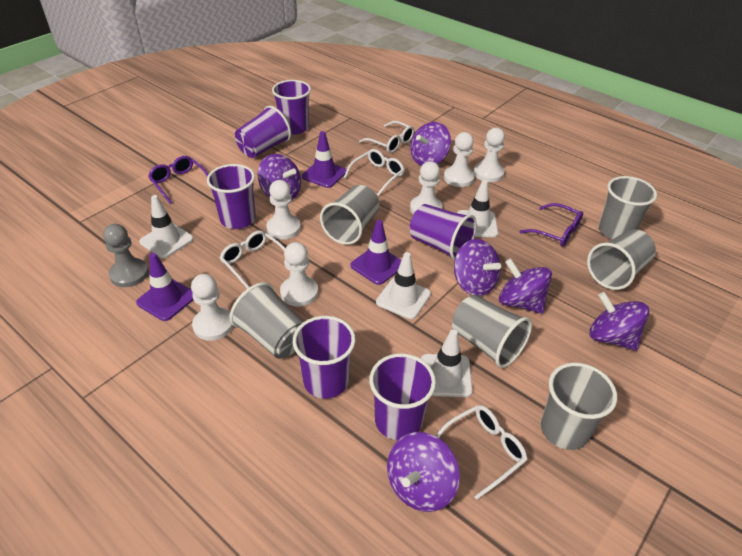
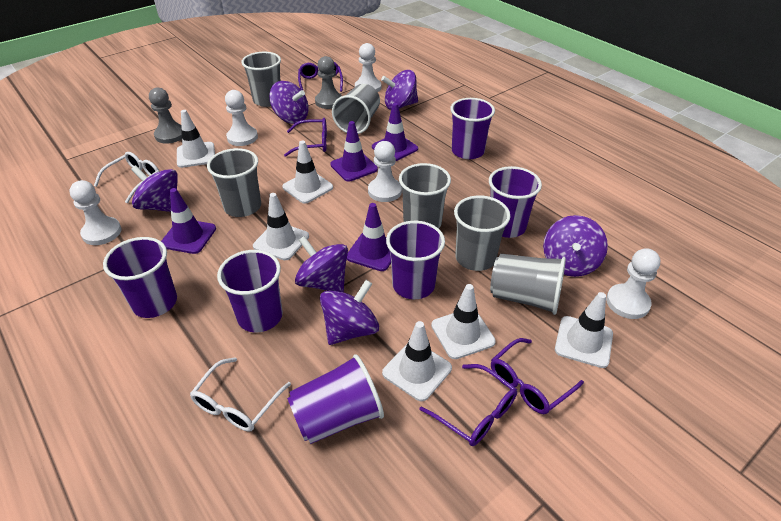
grey pawn: 1 -> 2
purple glasses: 2 -> 4
purple traffic cone: 3 -> 4
white glasses: 4 -> 2
white pawn: 6 -> 5
white traffic cone: 4 -> 6

